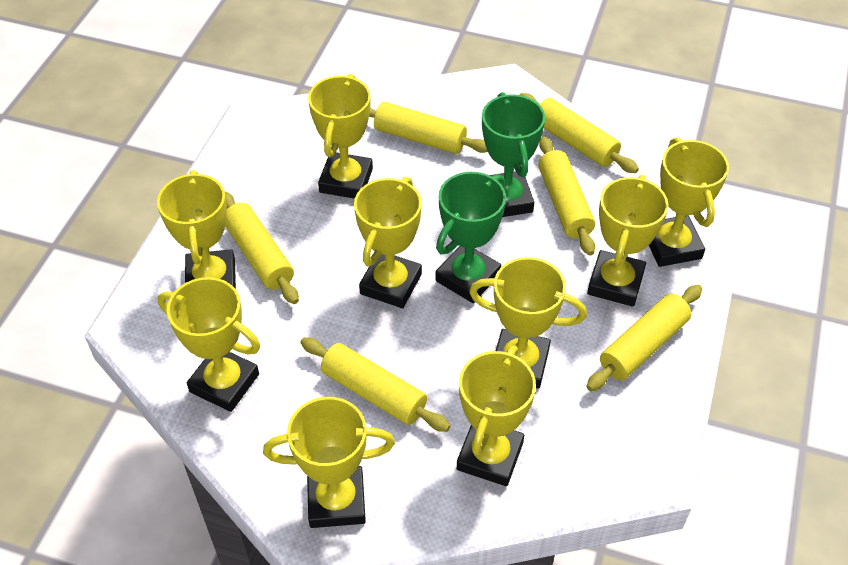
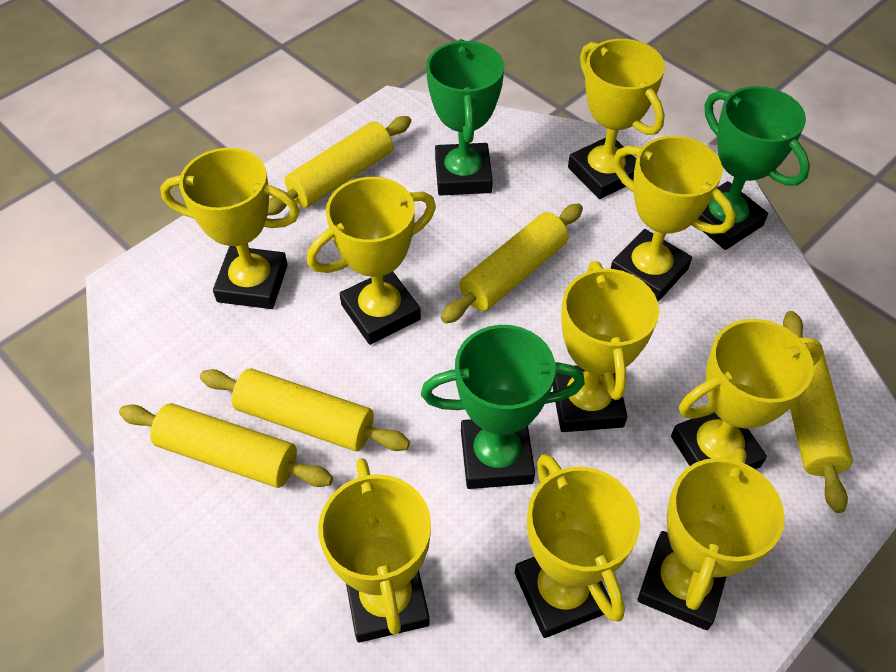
green trophy: 2 -> 3
yellow rolling pin: 6 -> 5

